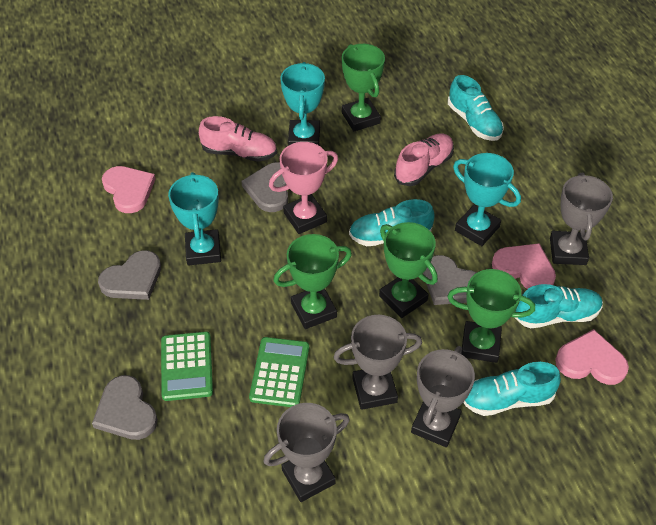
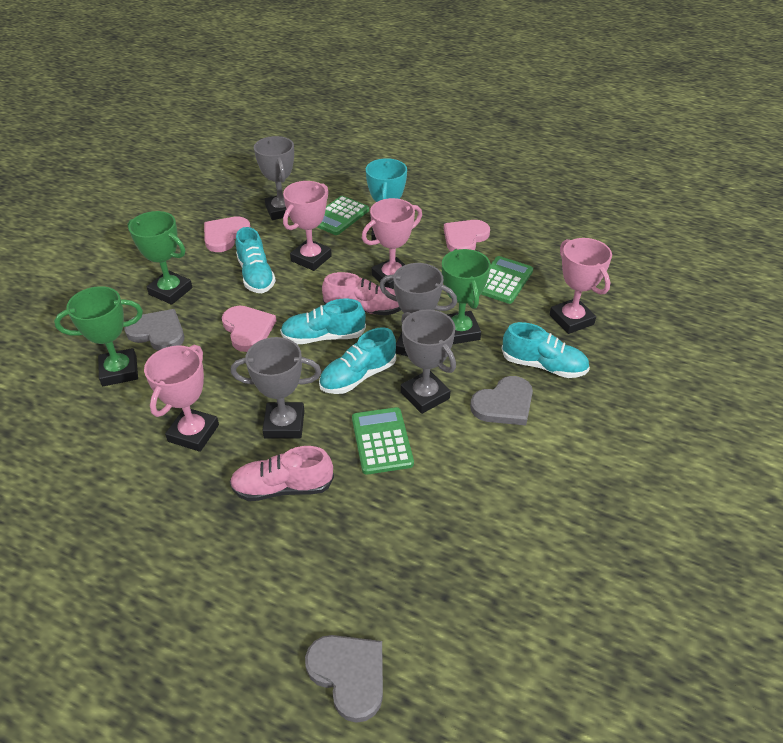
green calculator: 2 -> 3
green trophy: 4 -> 3
grey heart: 4 -> 3
pink trophy: 1 -> 4
turquoise trophy: 3 -> 1

